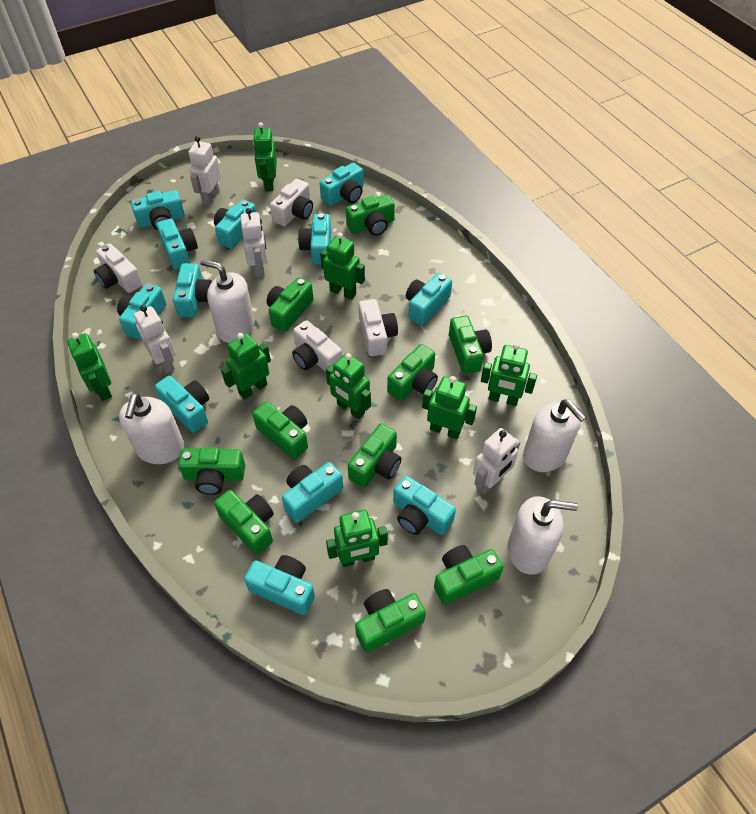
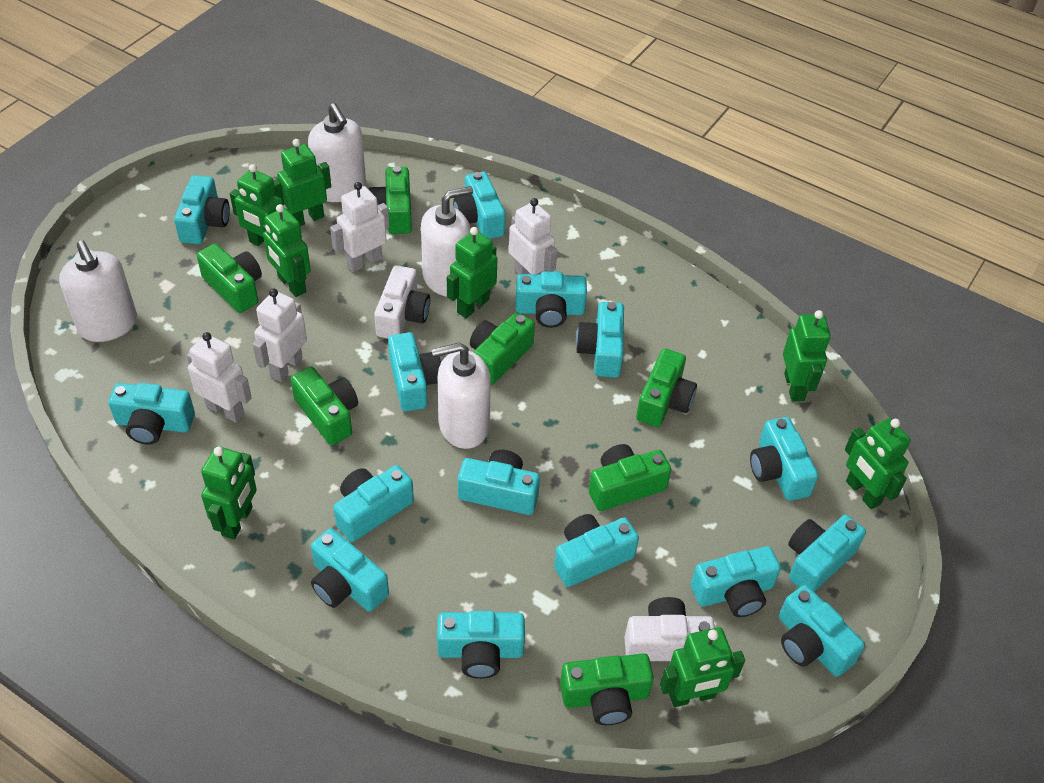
green camera: 10 -> 7
turquoise camera: 12 -> 15
white camera: 4 -> 2

